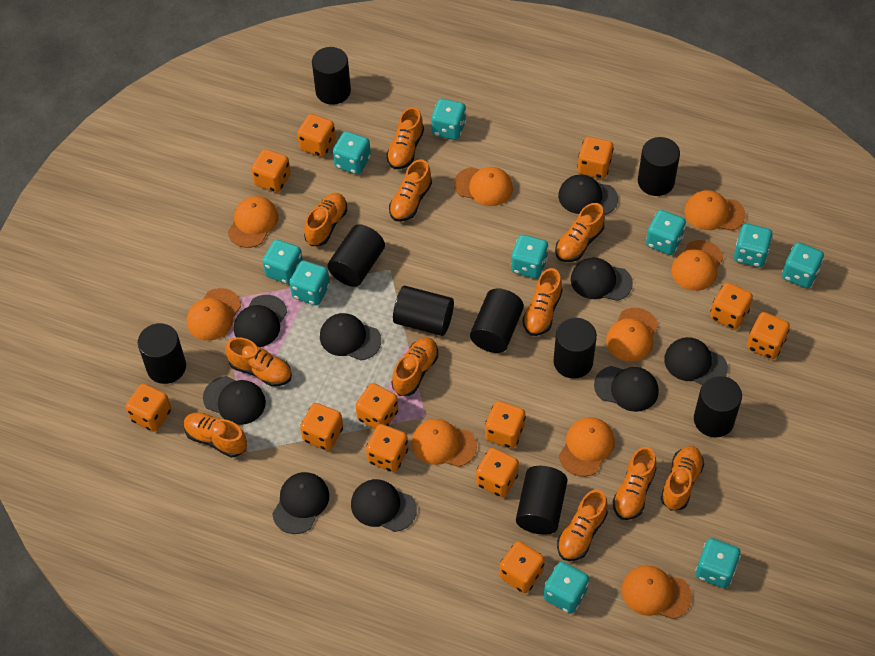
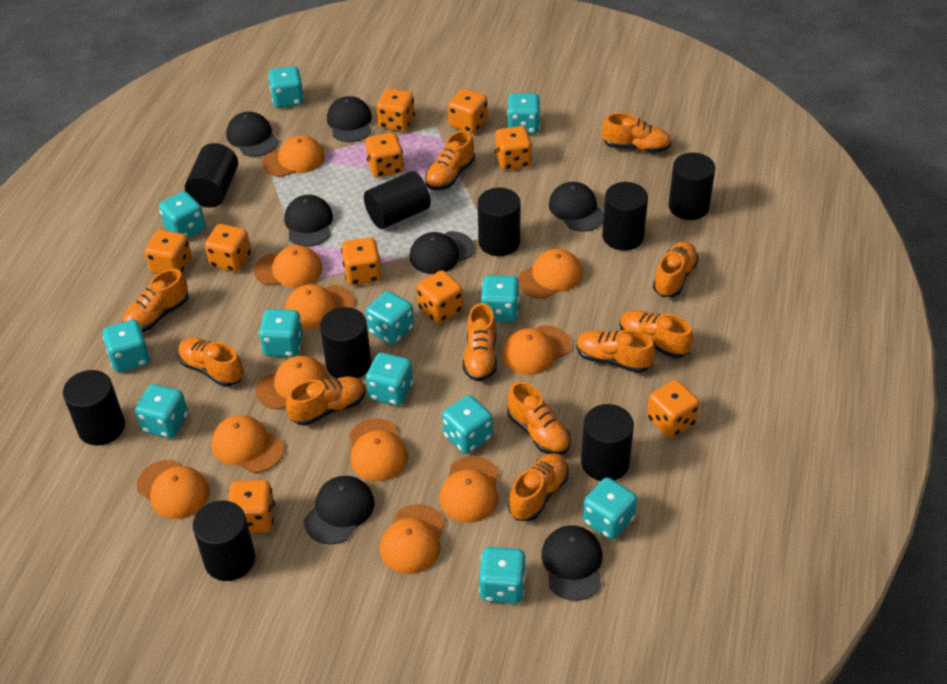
black cap: 9 -> 7
orange cap: 9 -> 11
orange dice: 12 -> 10
turquoise dice: 10 -> 12

